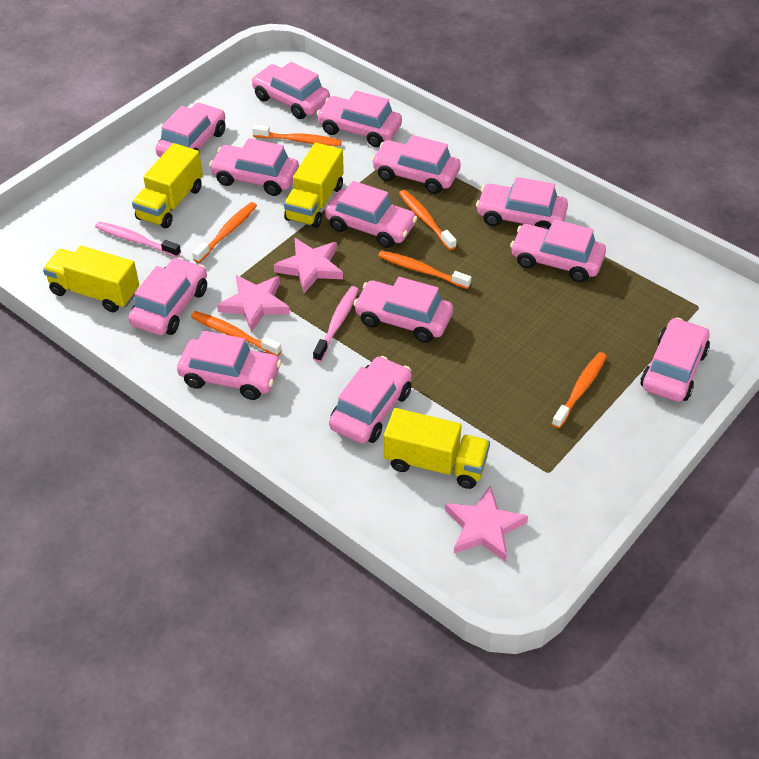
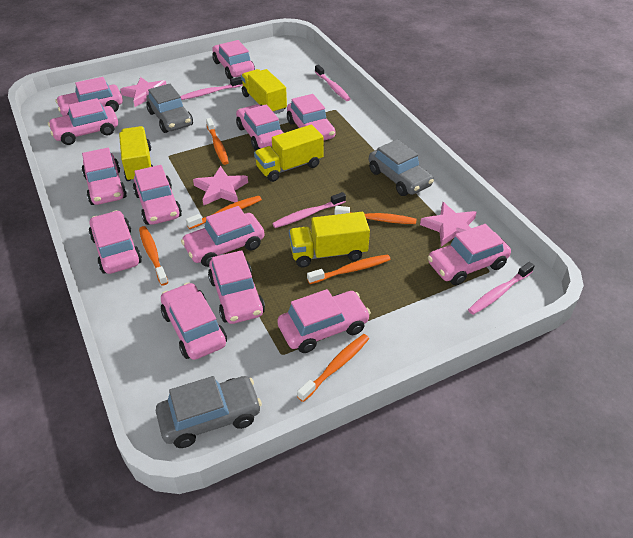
grey car: 0 -> 3
pink toothbrush: 2 -> 4

